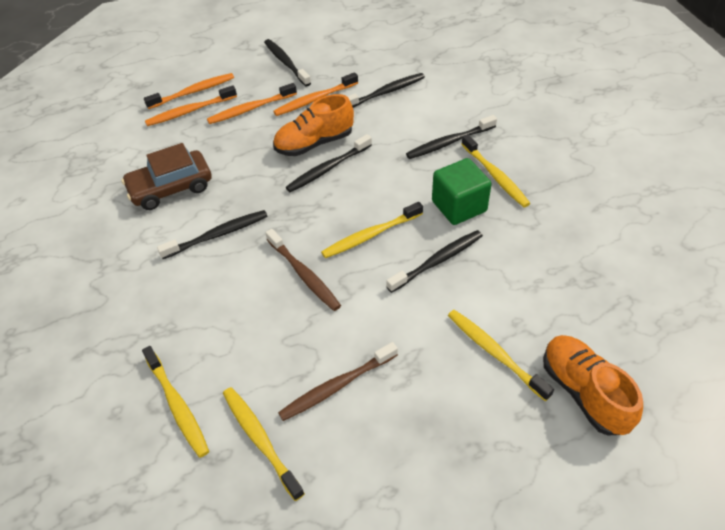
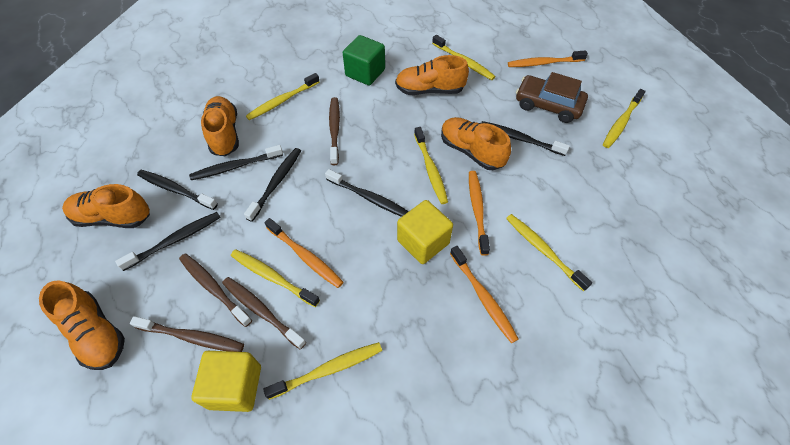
brown toothbrush: 2 -> 4
orange shoe: 2 -> 5
yellow cube: 0 -> 2
yellow toothbrush: 5 -> 7

